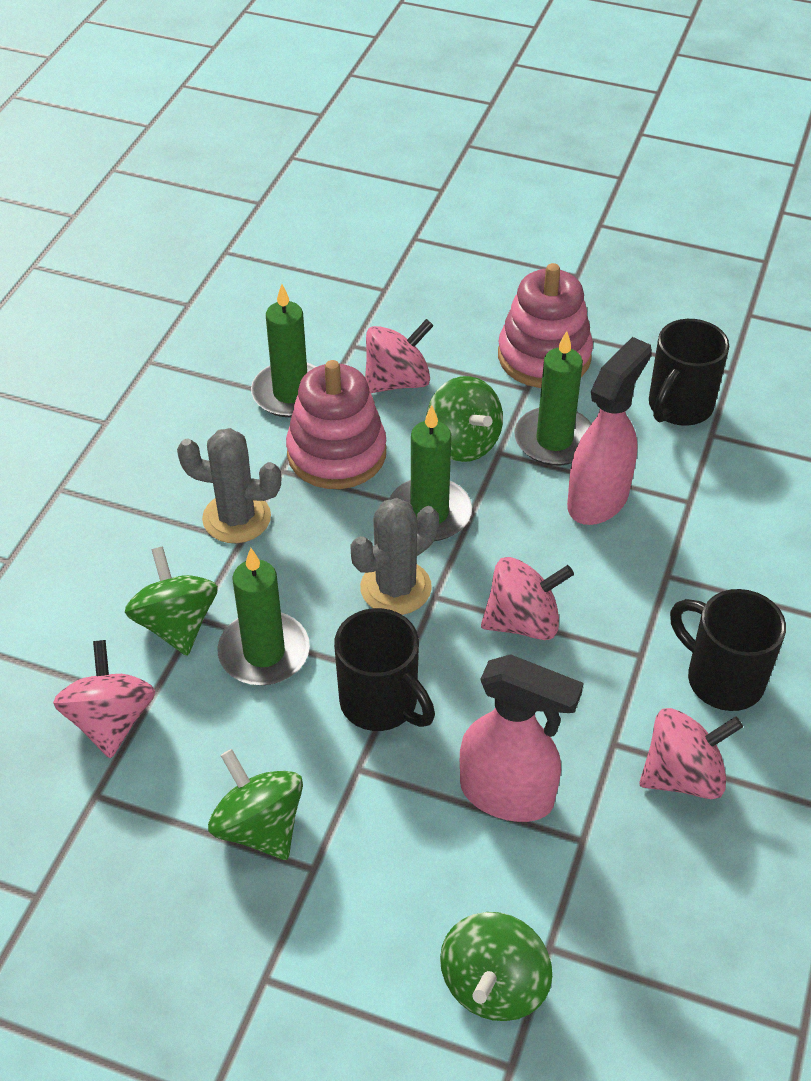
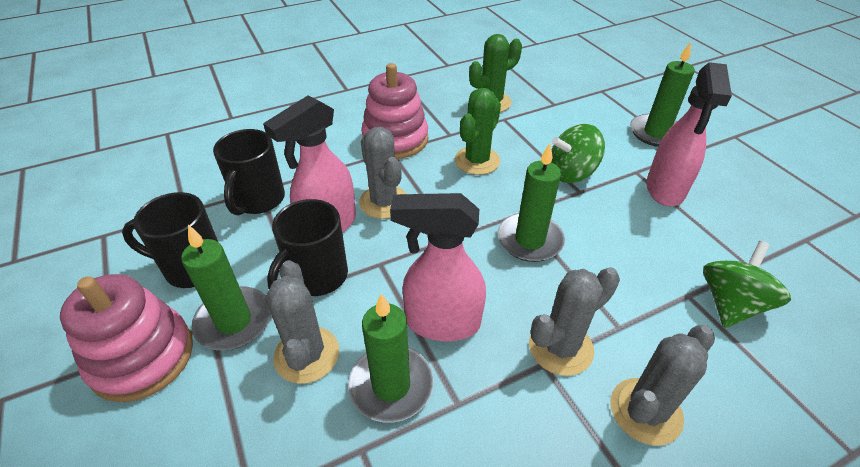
green cactus: 0 -> 2
green spinning top: 4 -> 2
grey cactus: 2 -> 4
pink spinning top: 4 -> 0
pink spray bottle: 2 -> 3

